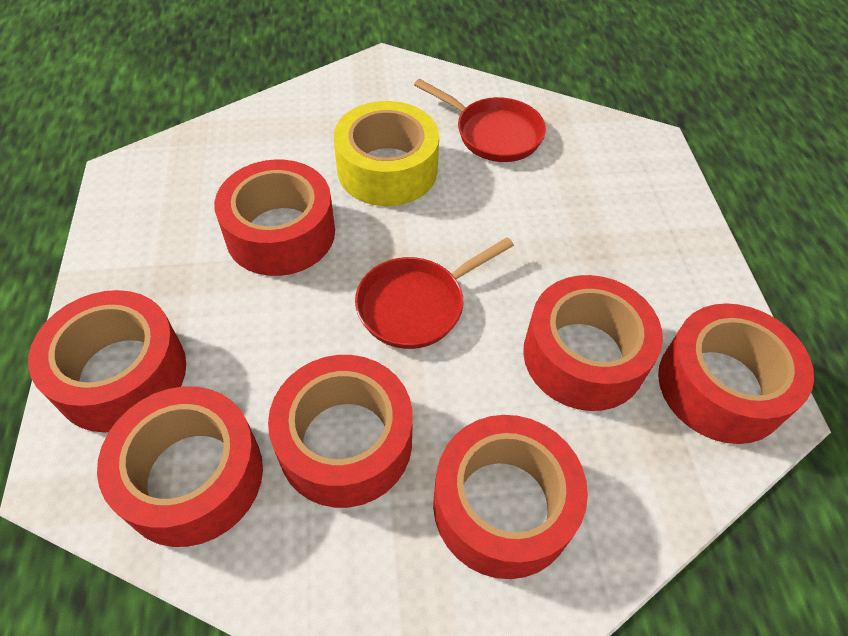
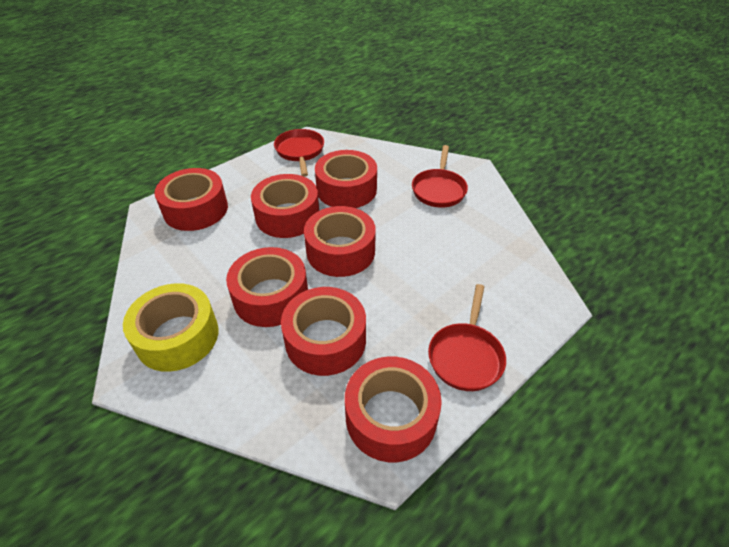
red pan: 2 -> 3

